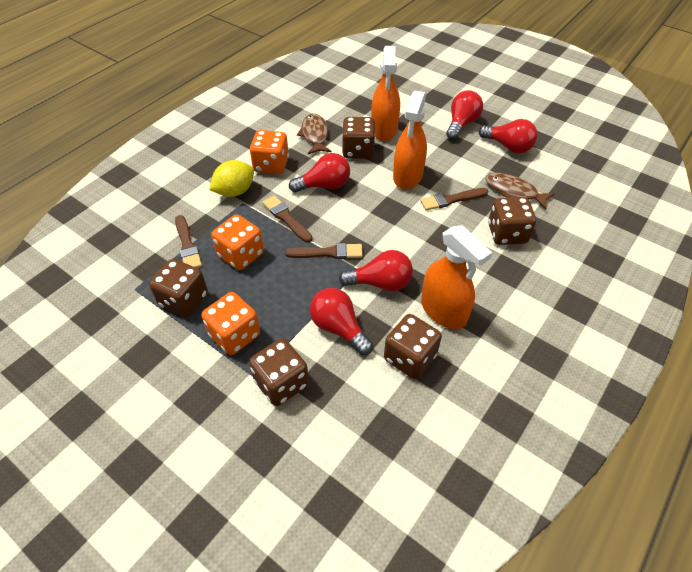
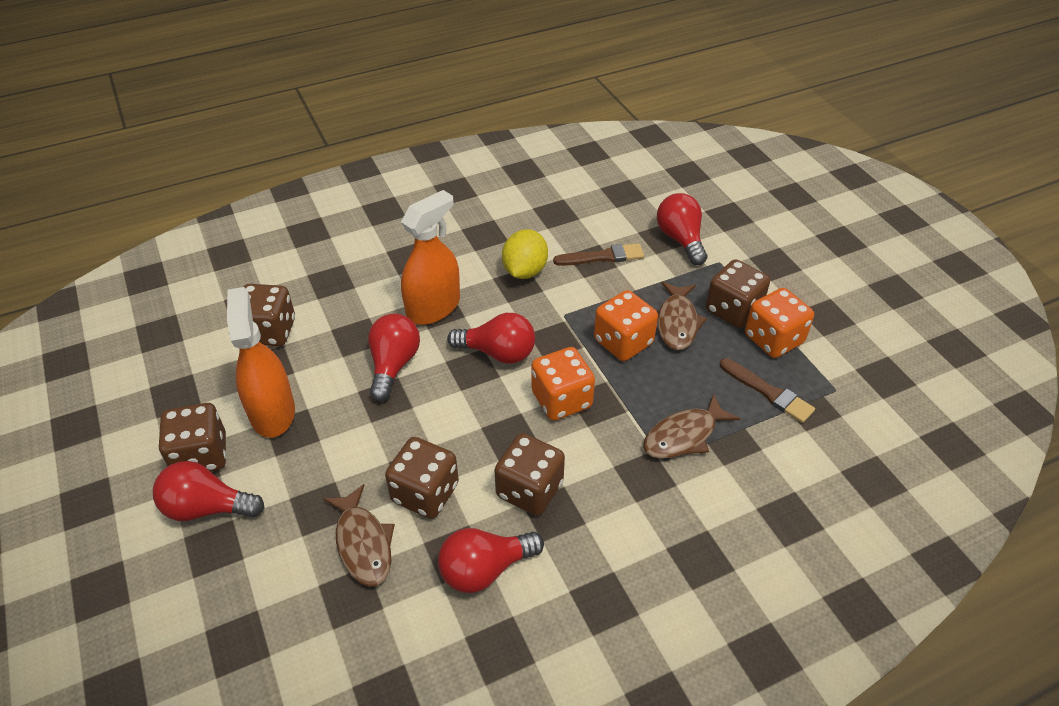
brown brush: 4 -> 2
brown fish: 2 -> 3
orange spray bottle: 3 -> 2

